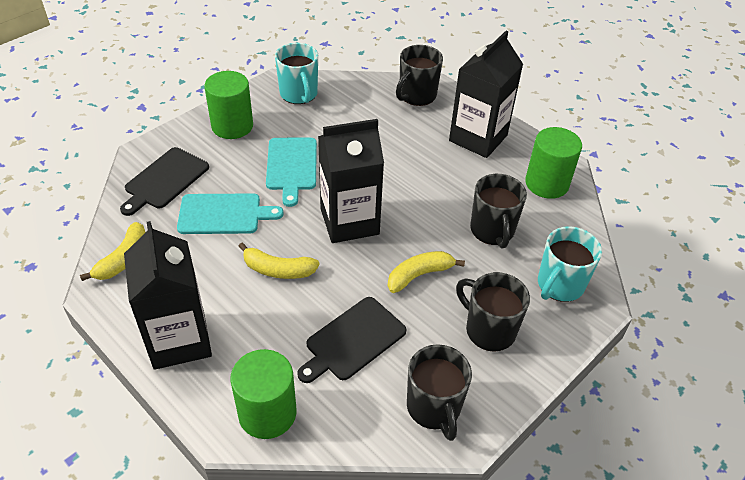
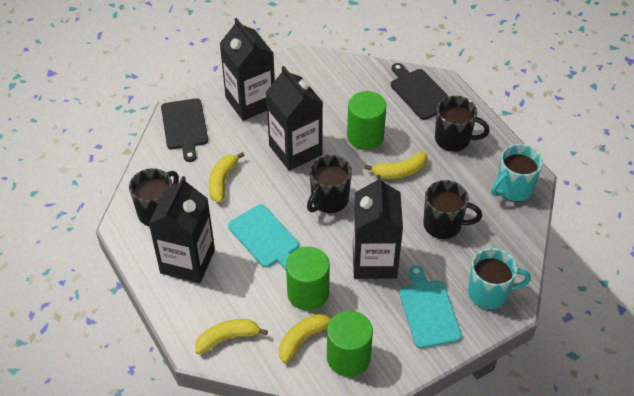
black carton: 3 -> 4
yellow banana: 3 -> 4

